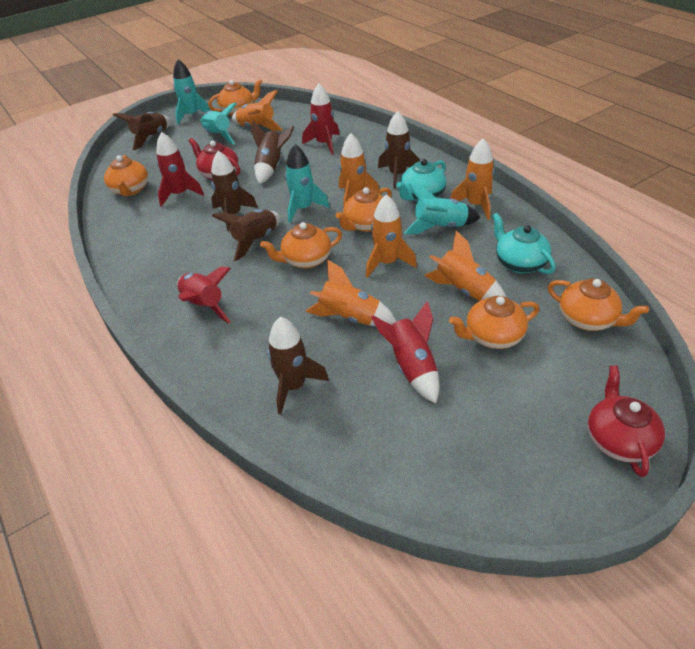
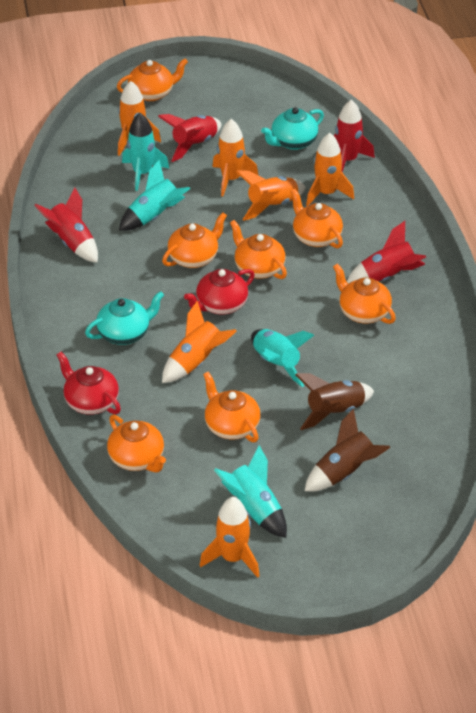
brown rocket: 6 -> 2
orange teapot: 6 -> 7

